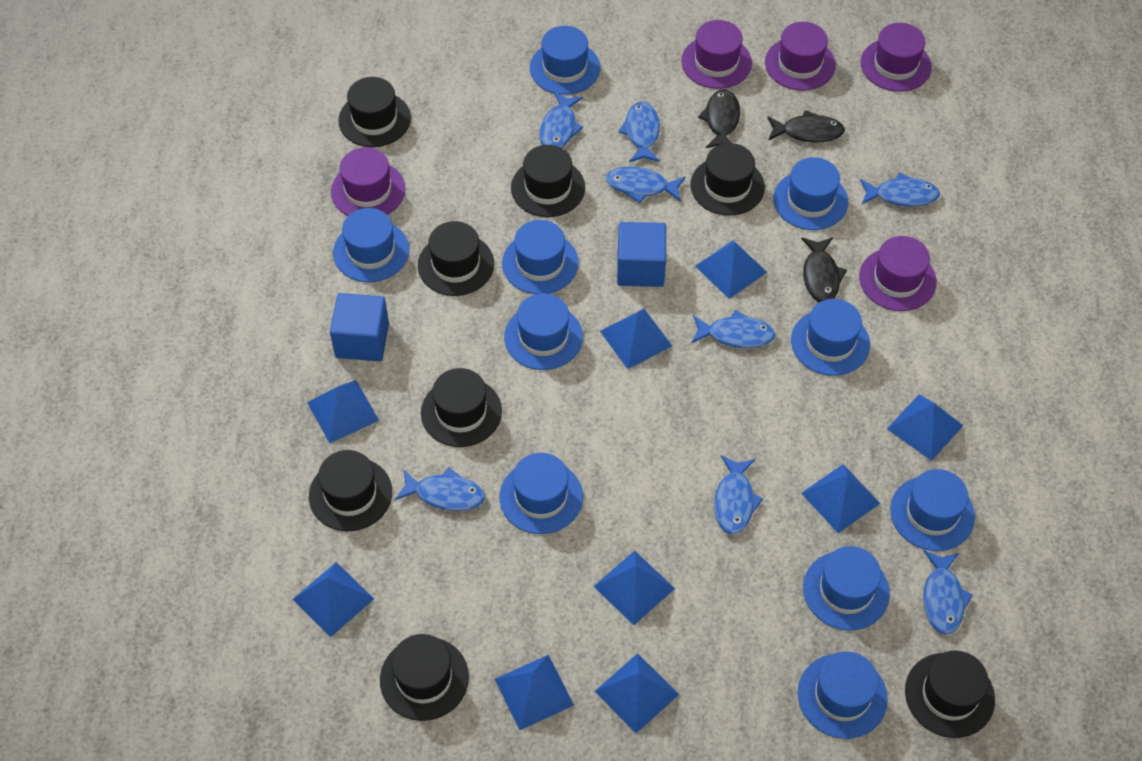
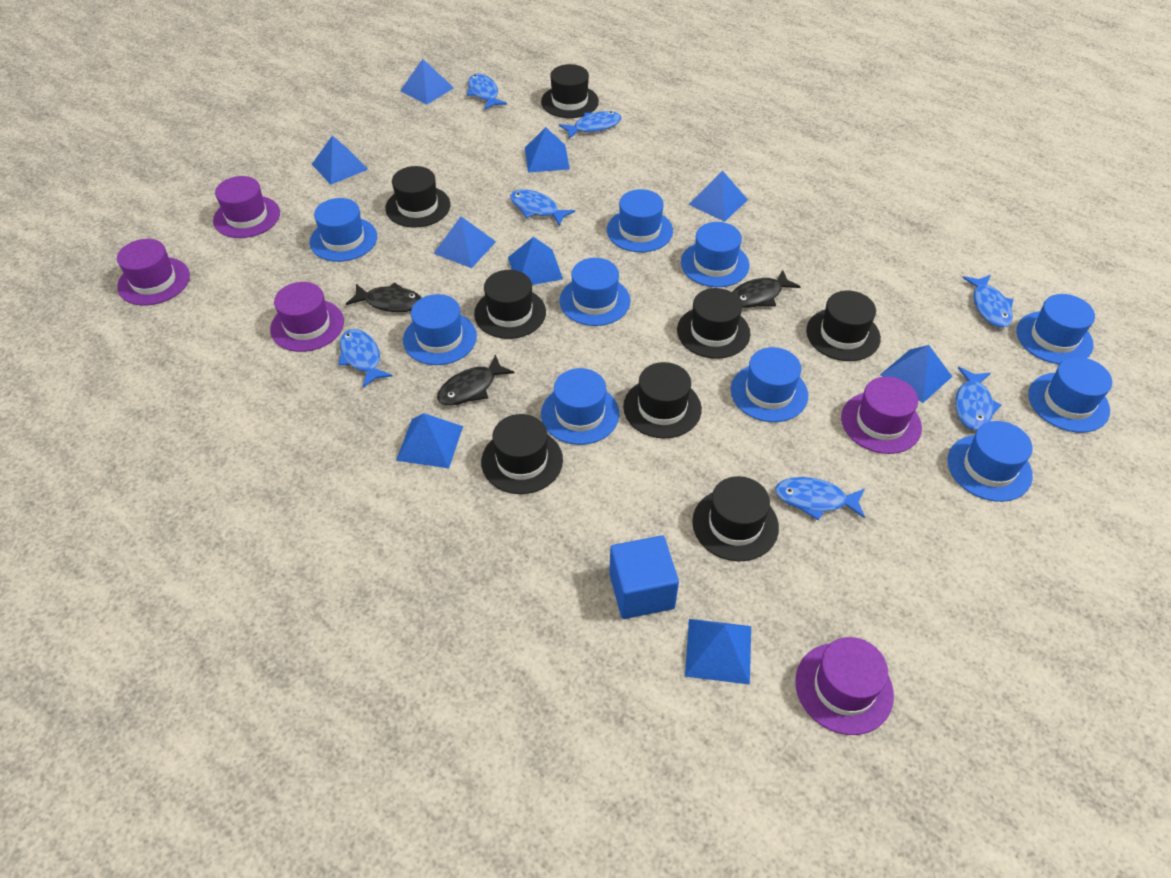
blue cube: 2 -> 1
blue fish: 8 -> 7

